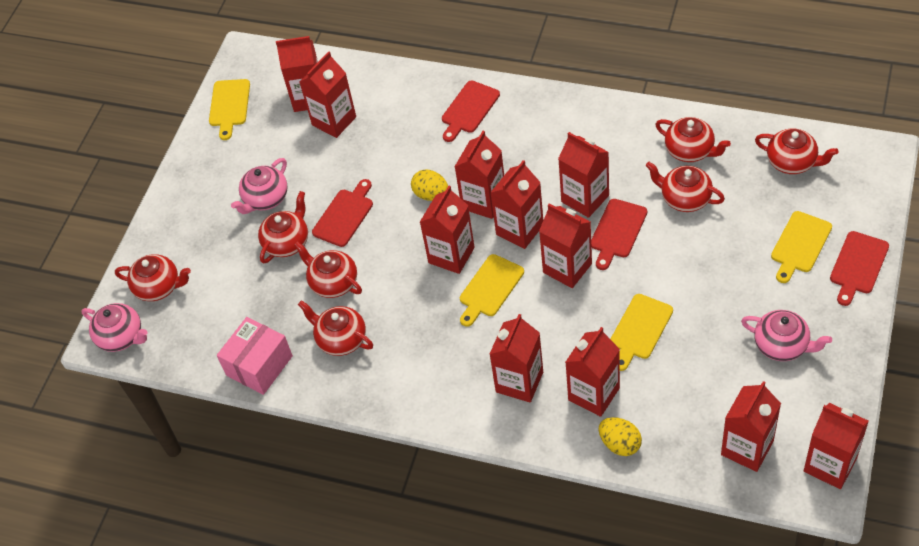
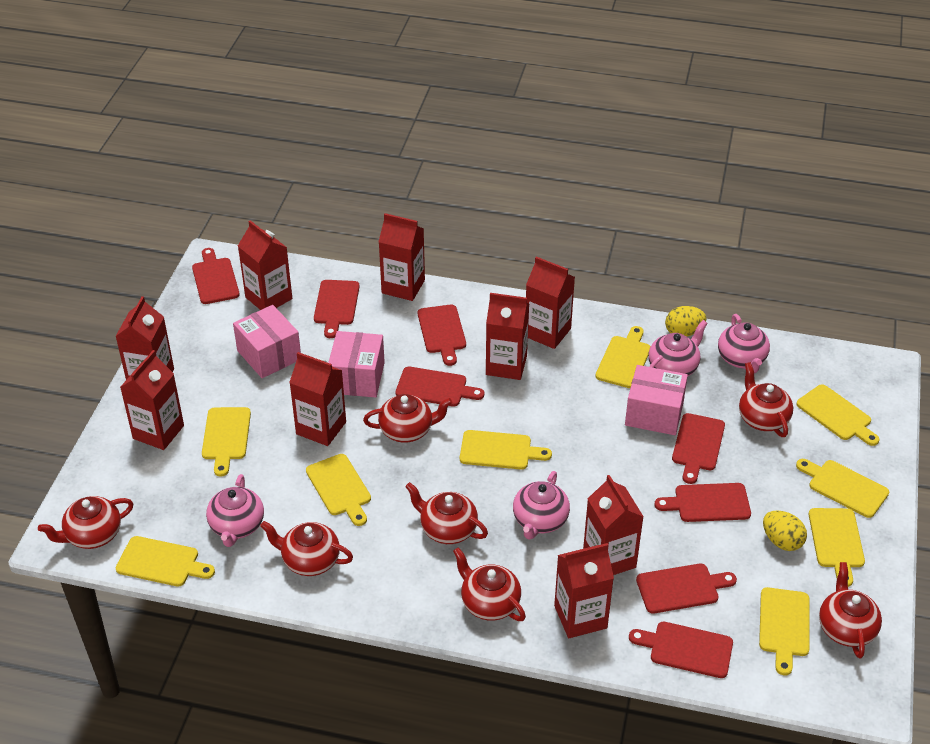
pink box: 1 -> 3
pink teapot: 3 -> 4
red carton: 11 -> 9
red cutting board: 4 -> 8
yellow cutting board: 4 -> 9

